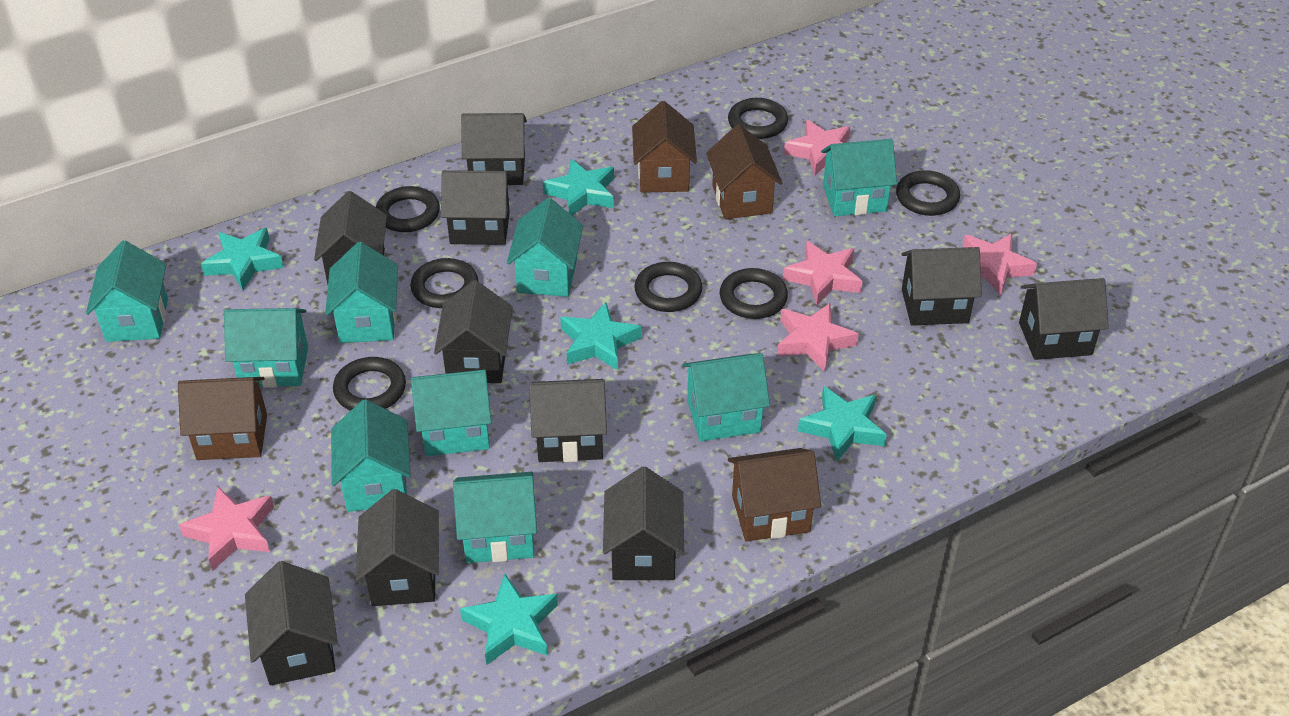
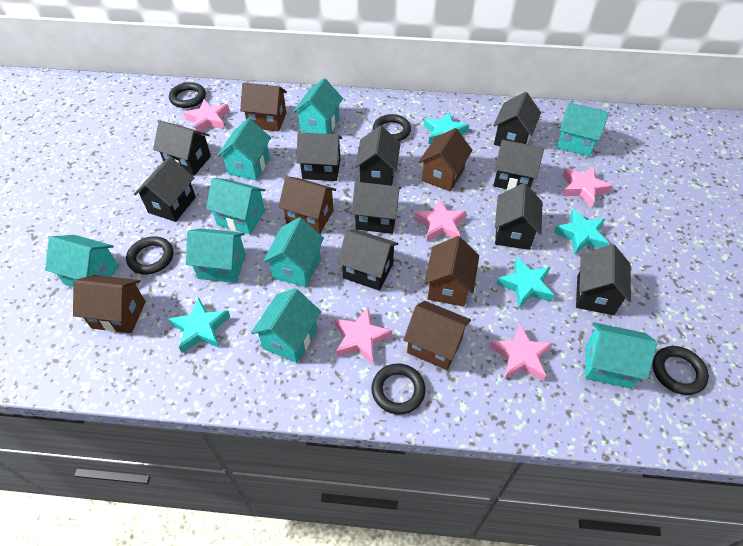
black ring: 7 -> 5
brown house: 4 -> 6
turquoise star: 5 -> 4

